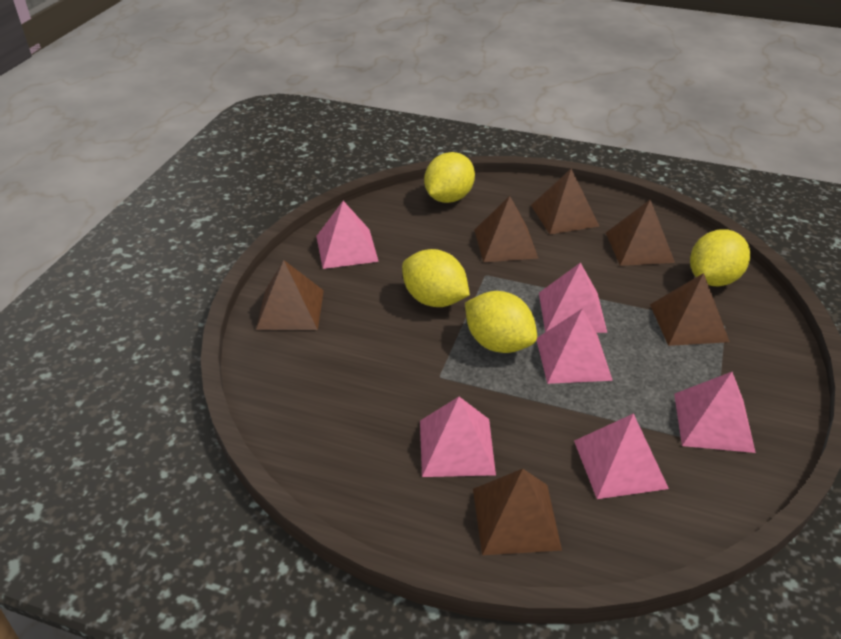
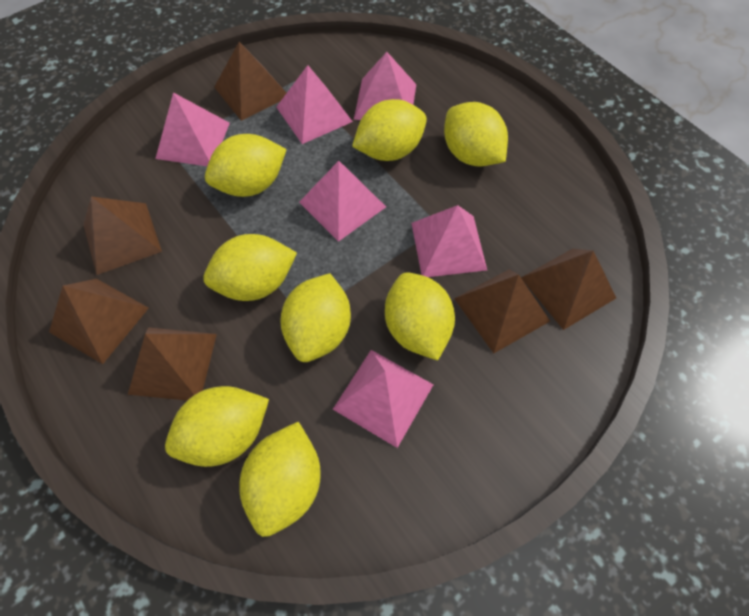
yellow lemon: 4 -> 8

